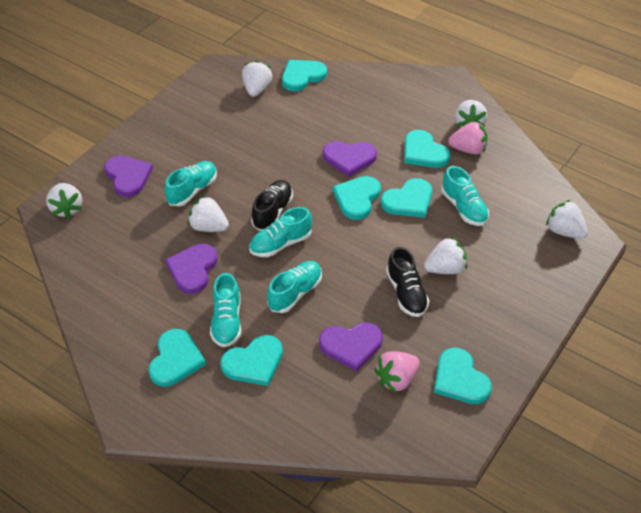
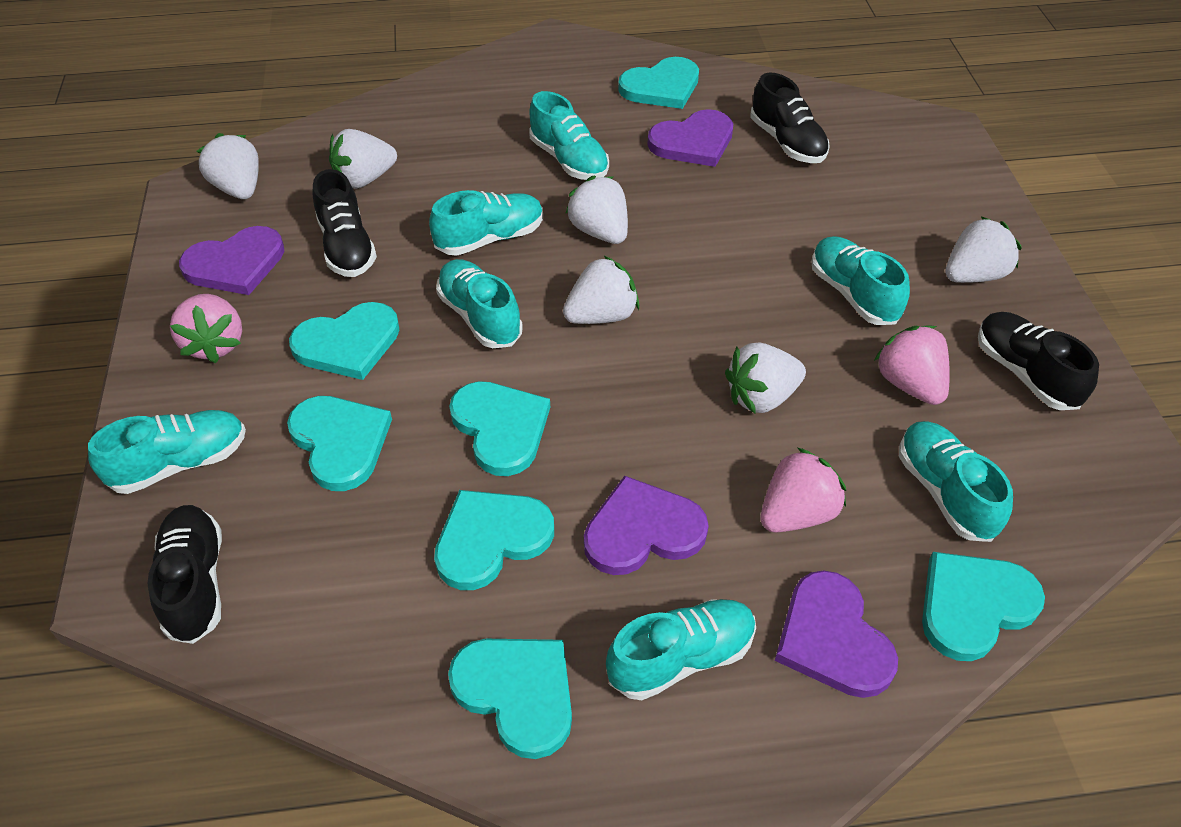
black shoe: 2 -> 4
pink strawberry: 2 -> 3
turquoise shoe: 5 -> 7

